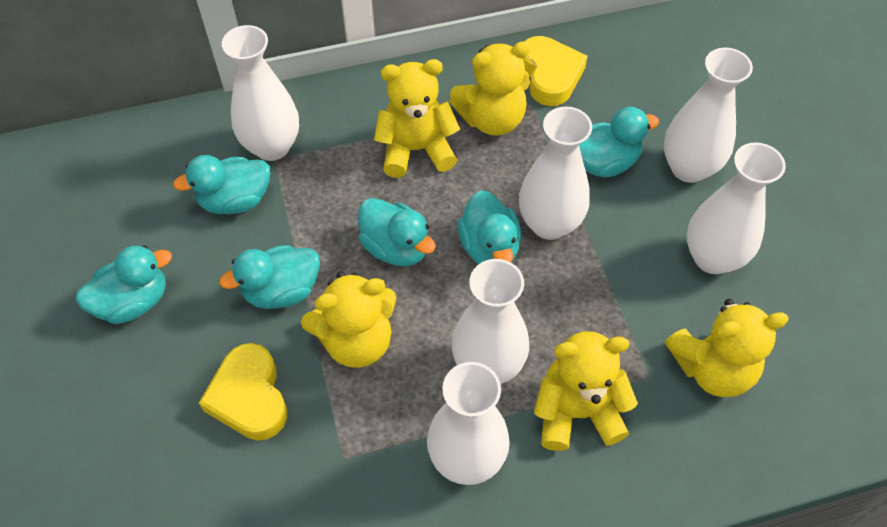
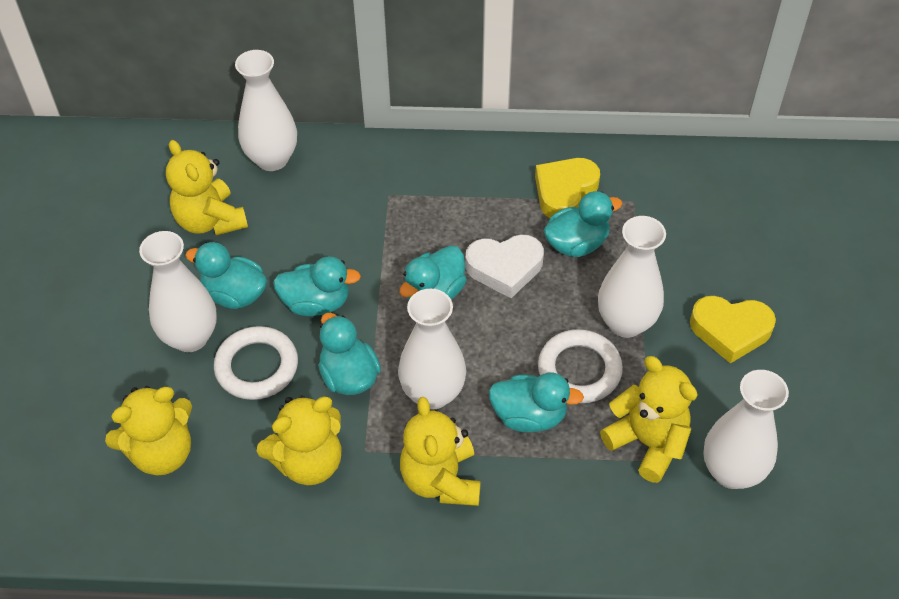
white heart: 0 -> 1
white ring: 0 -> 2
white vase: 6 -> 5

